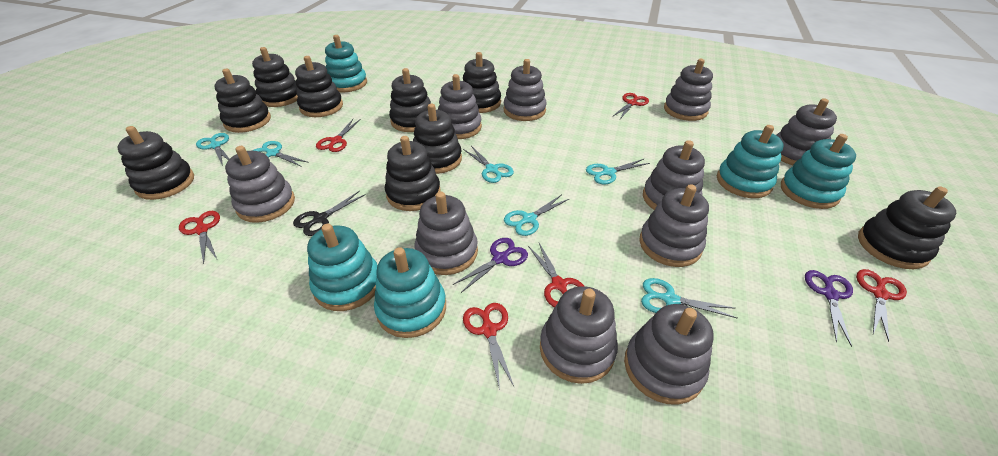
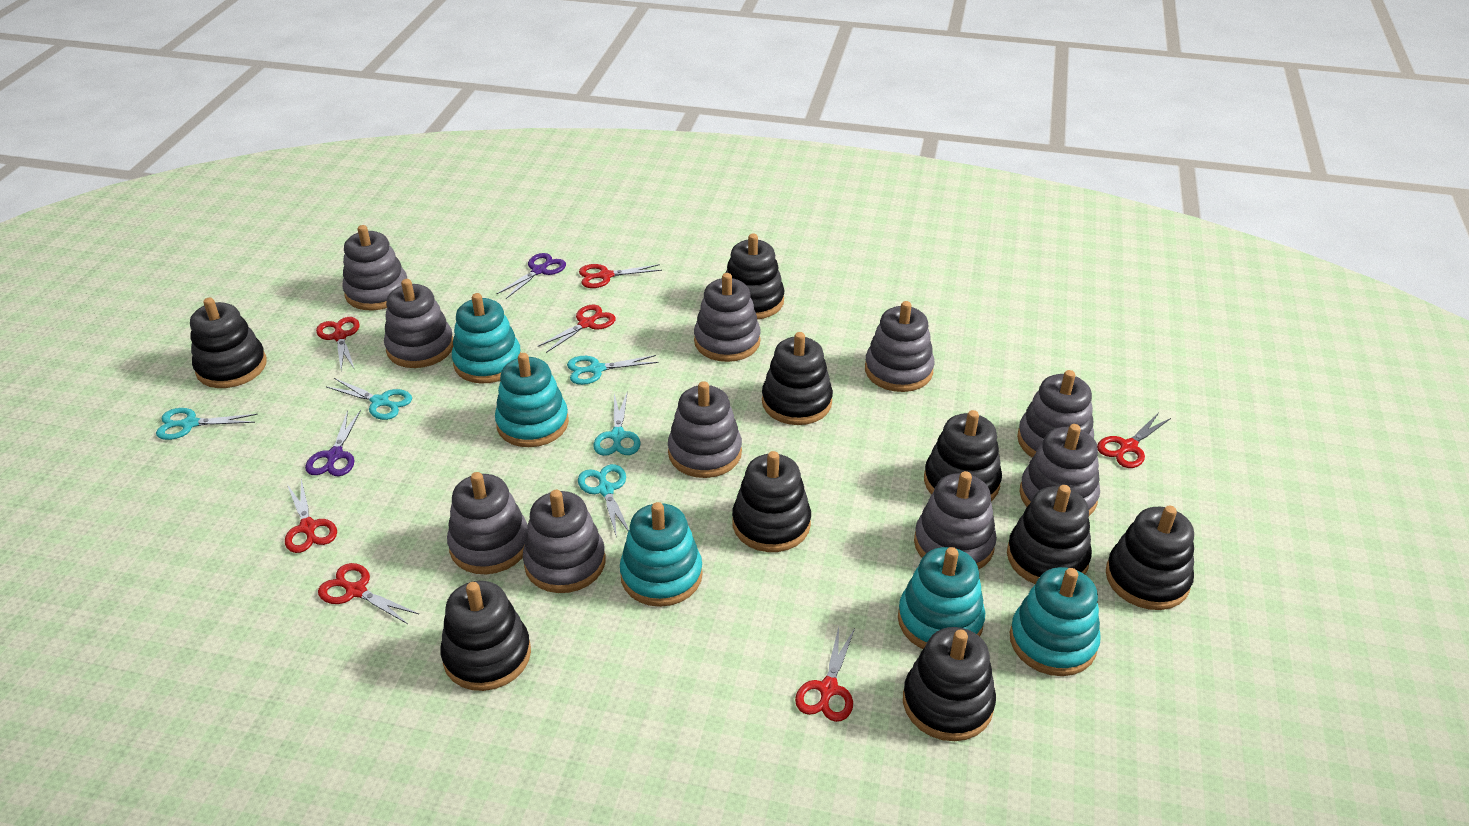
black scissors: 1 -> 0
red scissors: 6 -> 7
turquoise scissors: 6 -> 5

